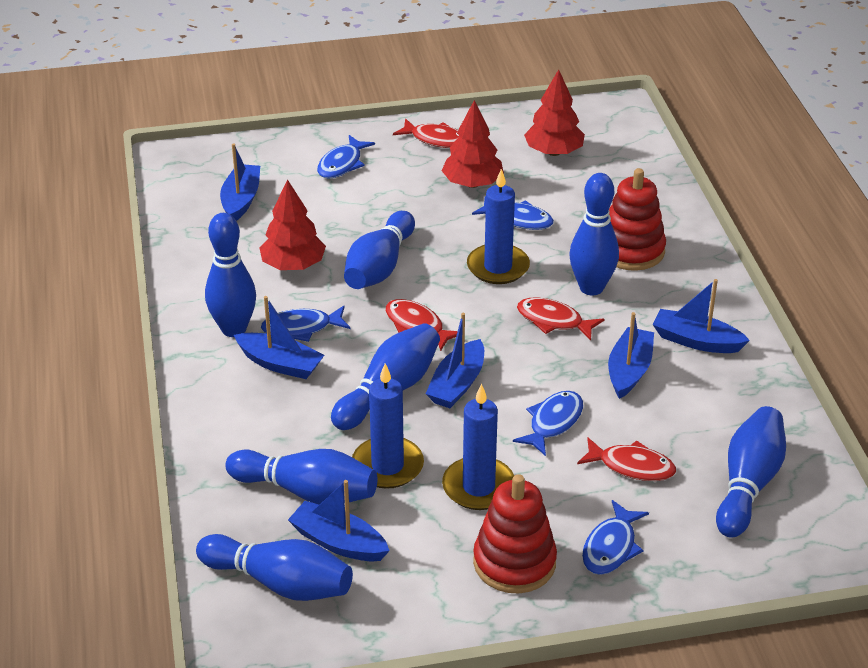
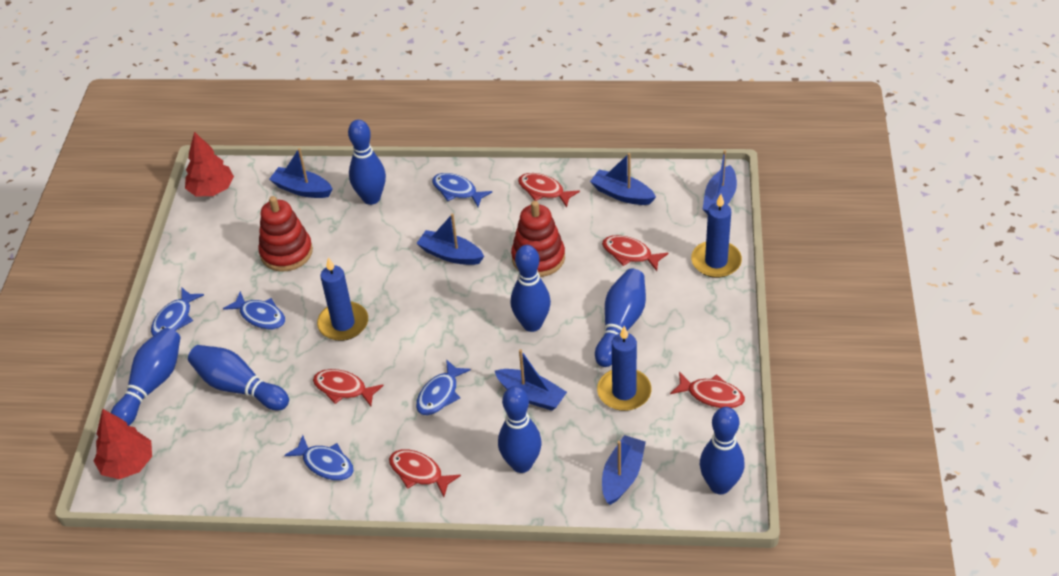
red fish: 4 -> 5
red tree: 3 -> 2

